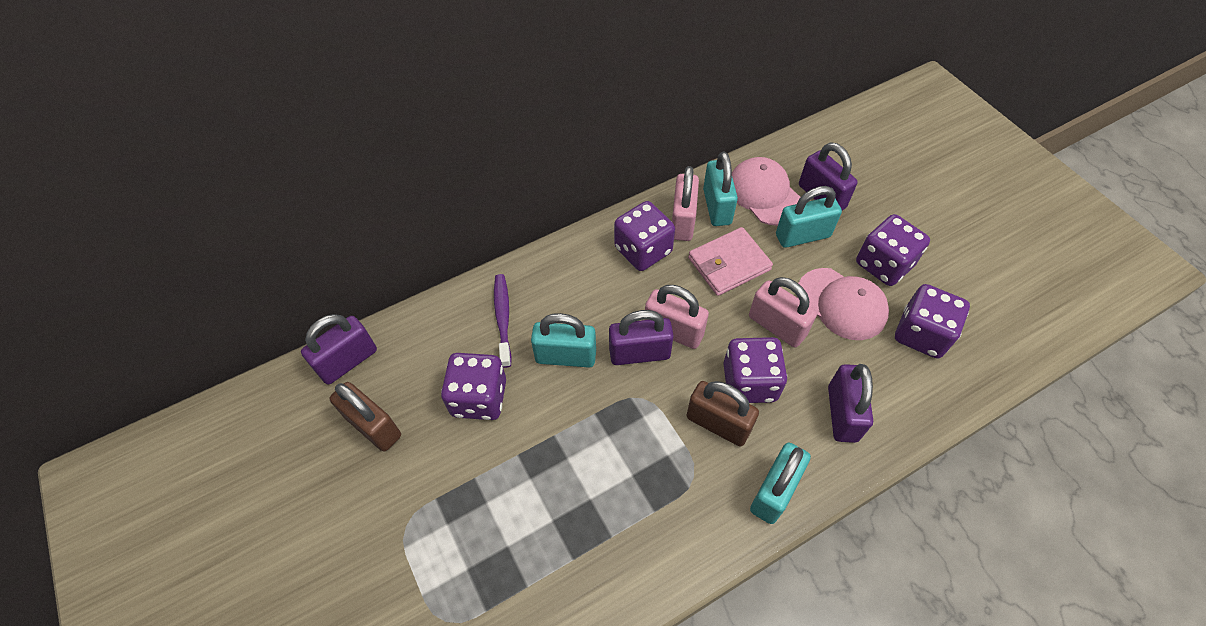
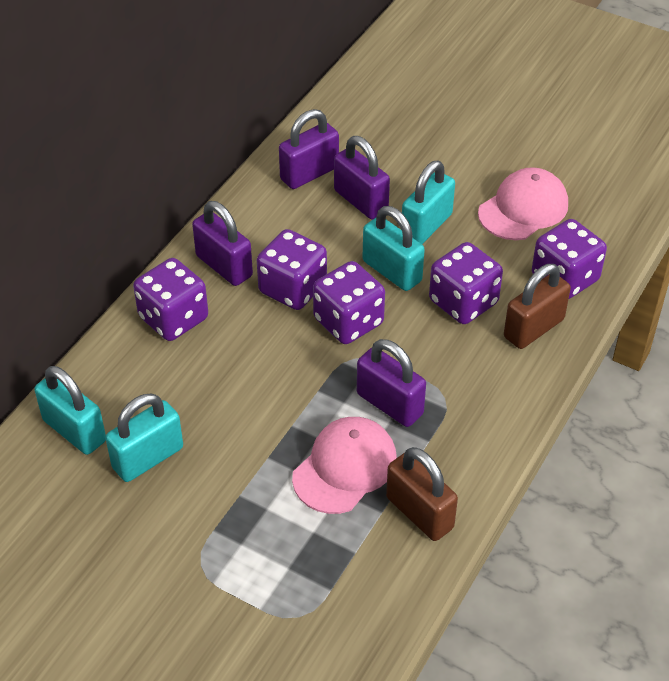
pink padlock: 3 -> 0
pink wallet: 1 -> 0
purple toothbrush: 1 -> 0

